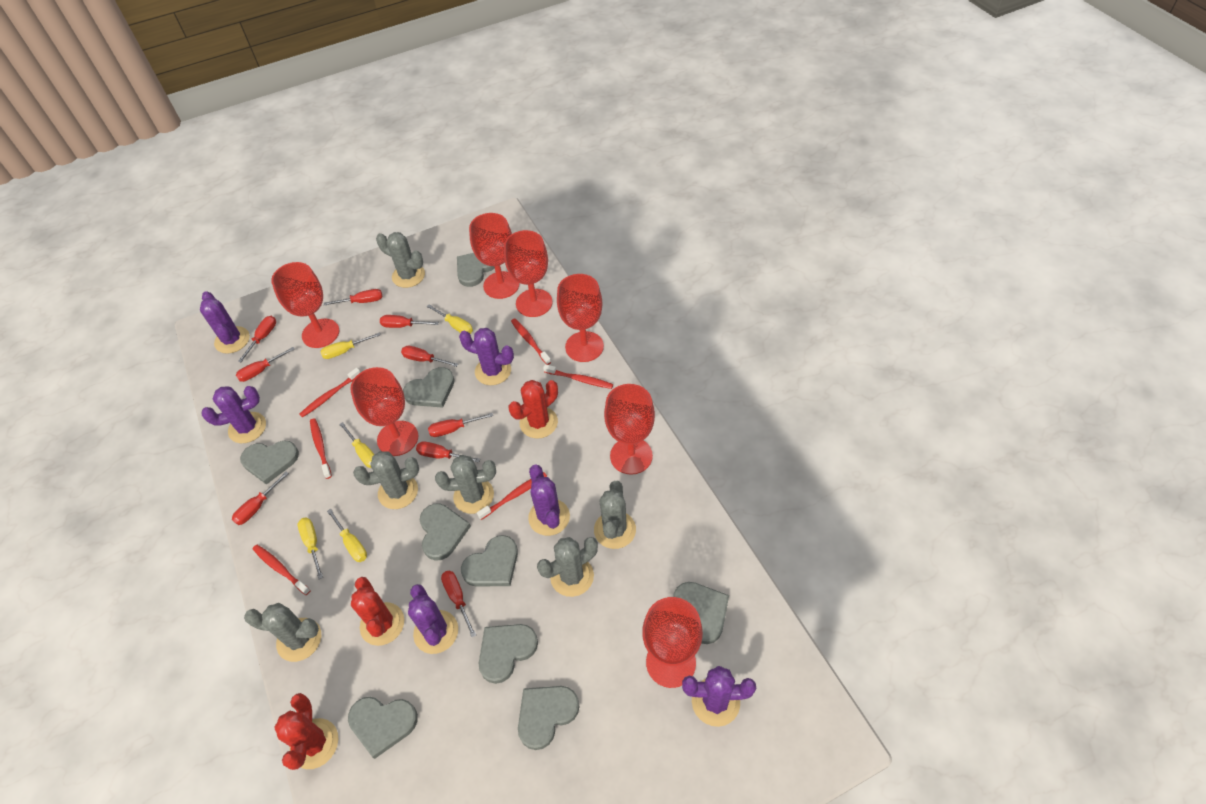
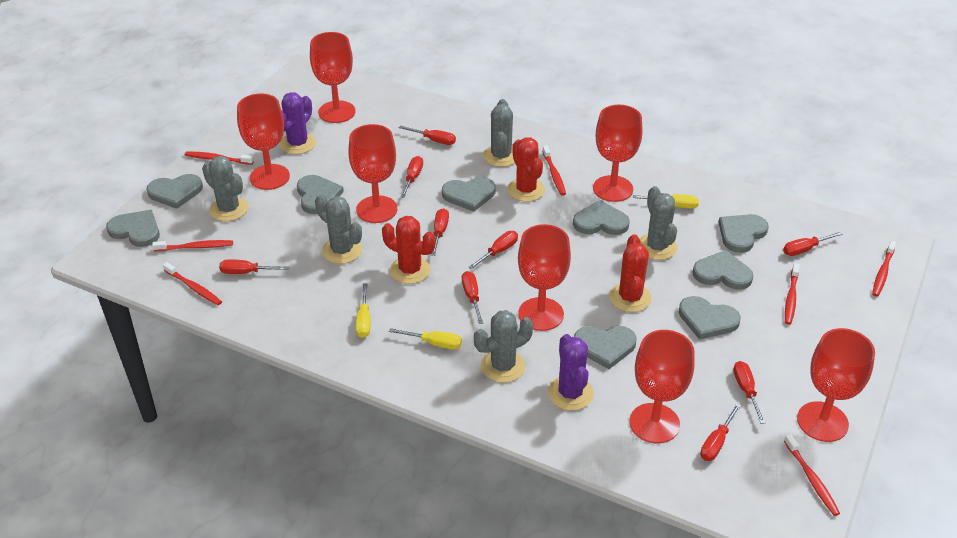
grey cactus: 6 -> 5
purple cactus: 6 -> 2
red toothbrush: 6 -> 7
yellow screwdriver: 5 -> 3

